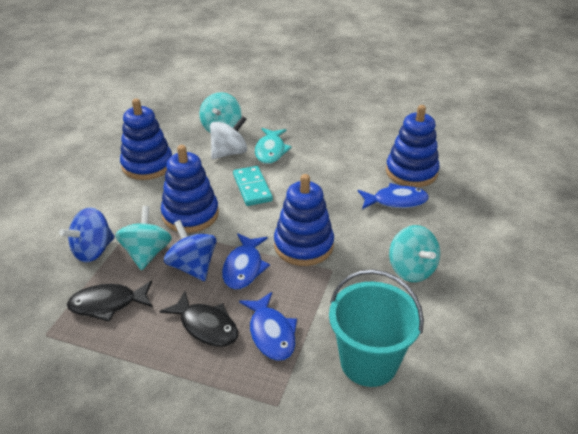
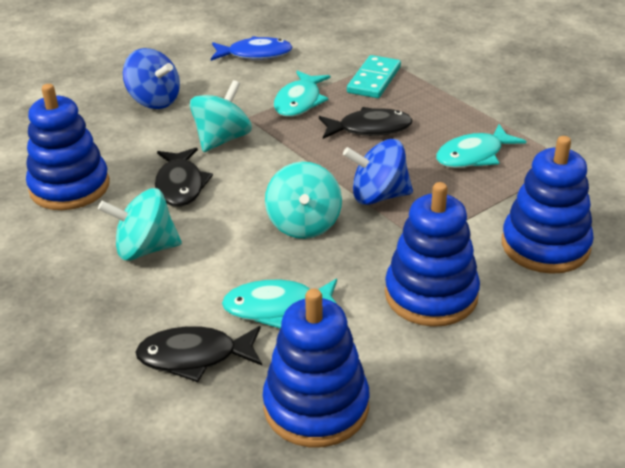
black fish: 2 -> 3
blue fish: 3 -> 1
turquoise bucket: 1 -> 0
turquoise fish: 1 -> 3
white spinning top: 1 -> 0

